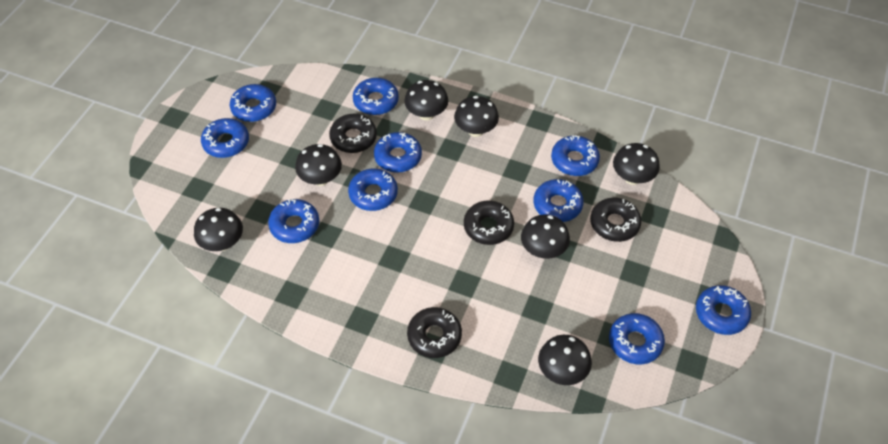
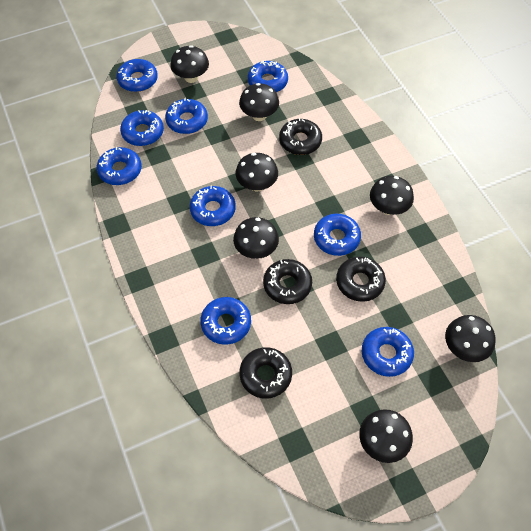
blue donut: 10 -> 9

